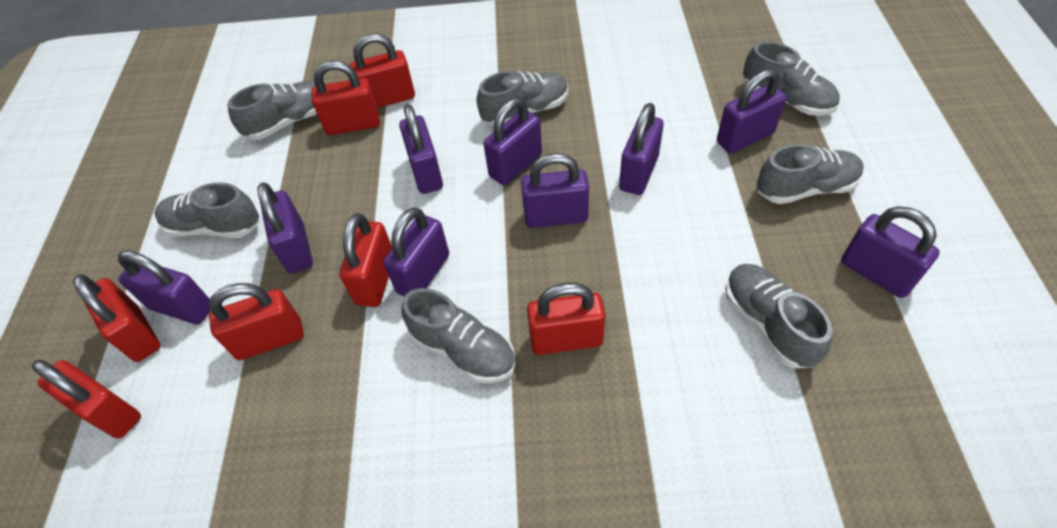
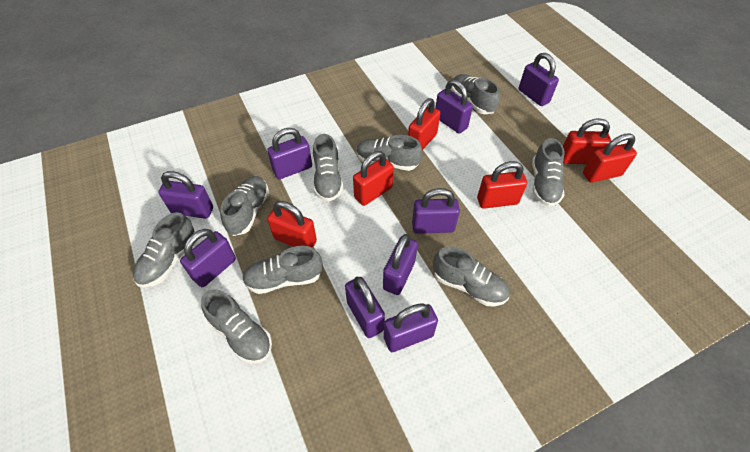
grey shoe: 7 -> 9
red padlock: 7 -> 6

